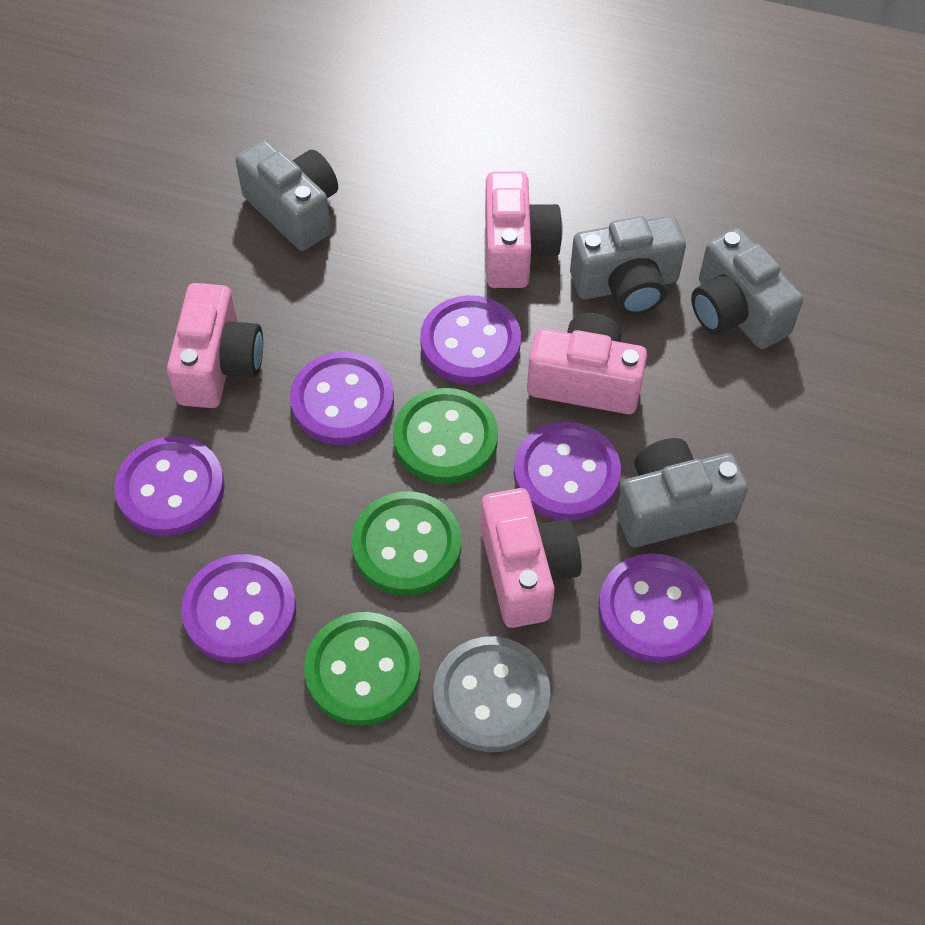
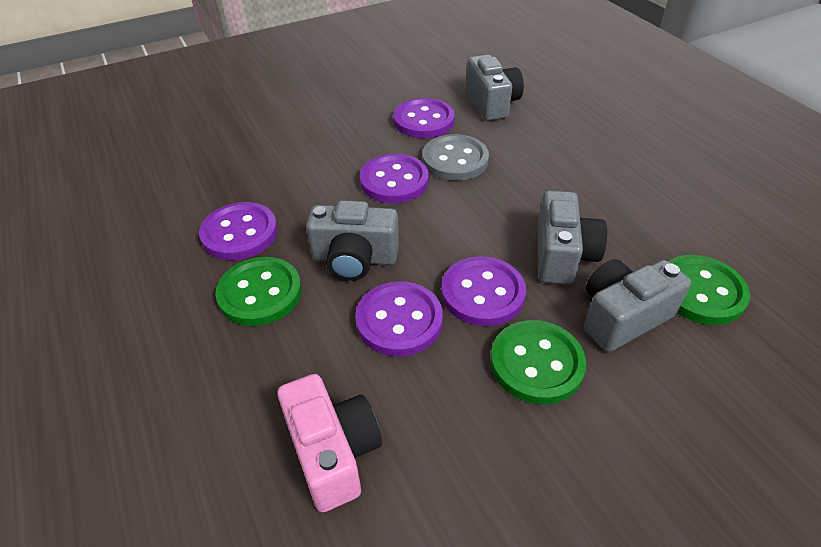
pink camera: 4 -> 1
purple button: 6 -> 5

